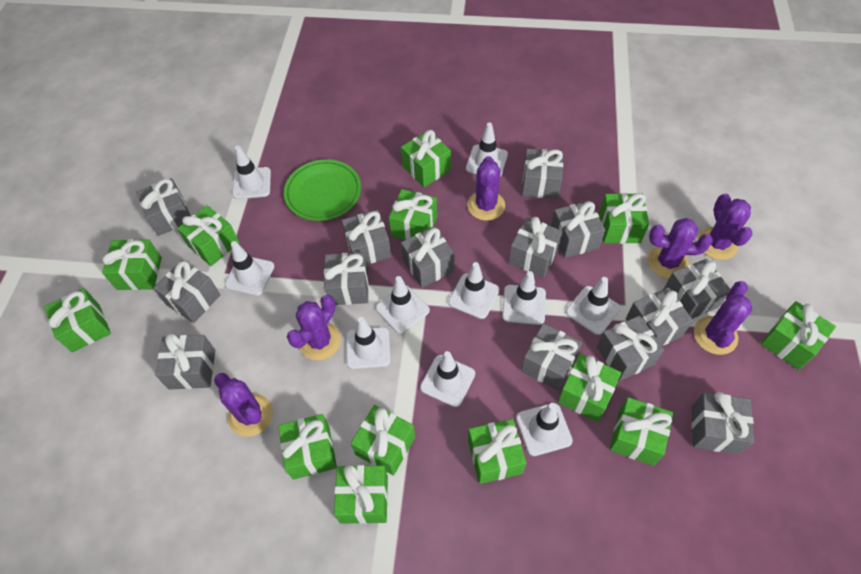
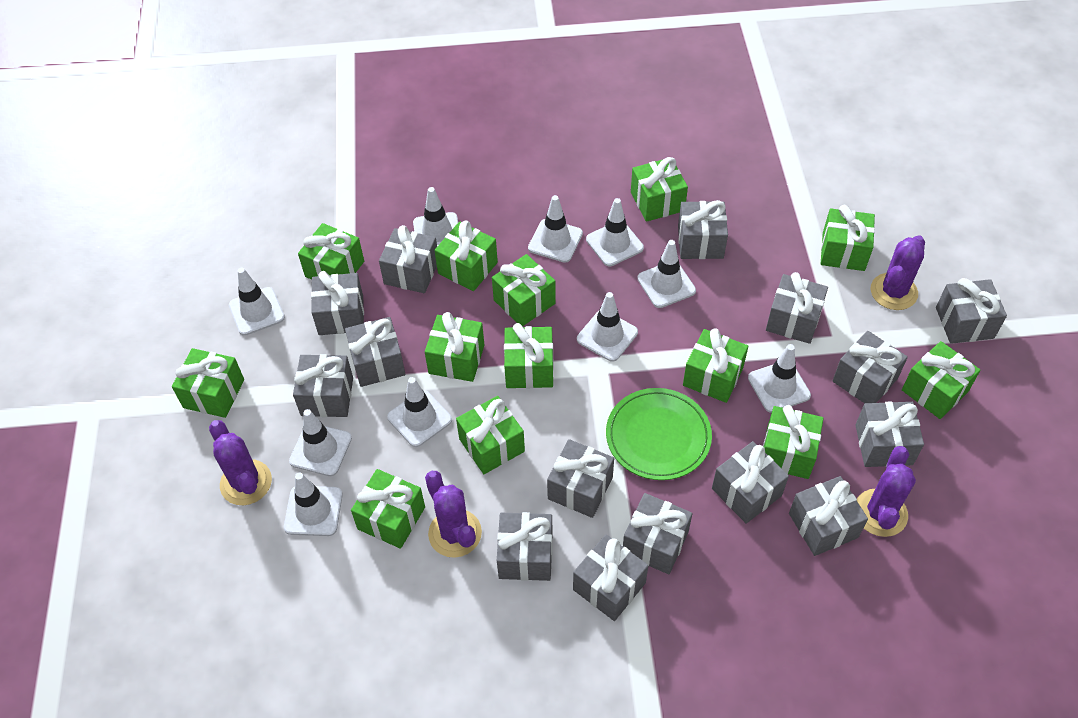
grey gift: 14 -> 15
purple cactus: 6 -> 4

